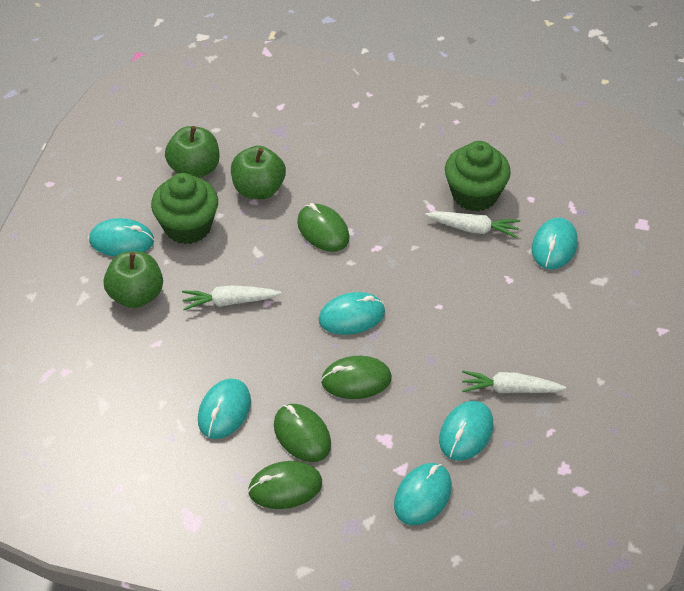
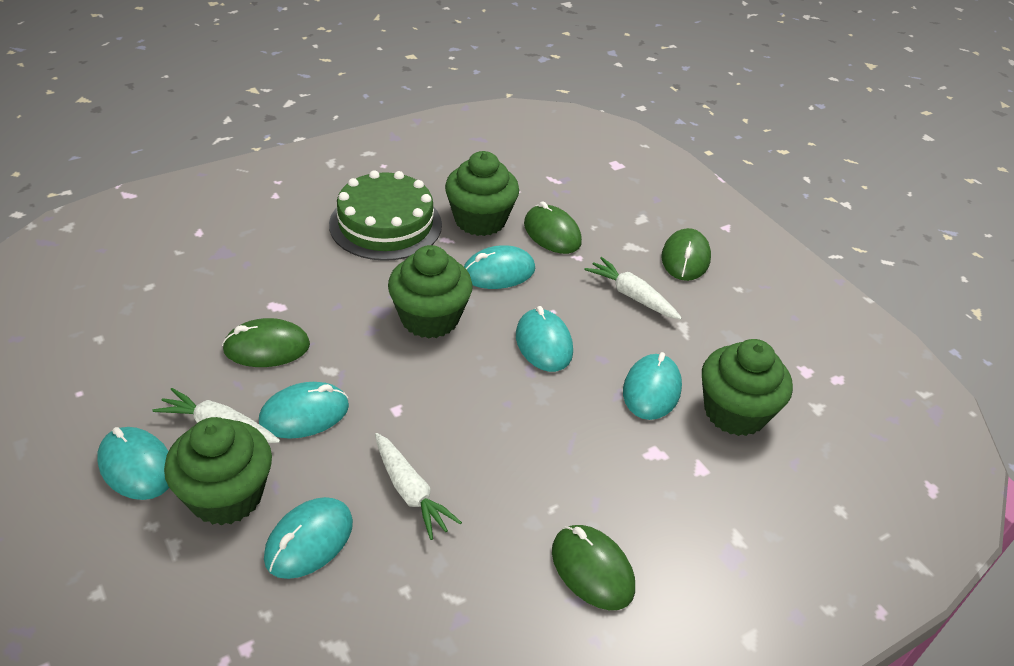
green apple: 3 -> 0
green cake: 0 -> 1
green cupcake: 2 -> 4

